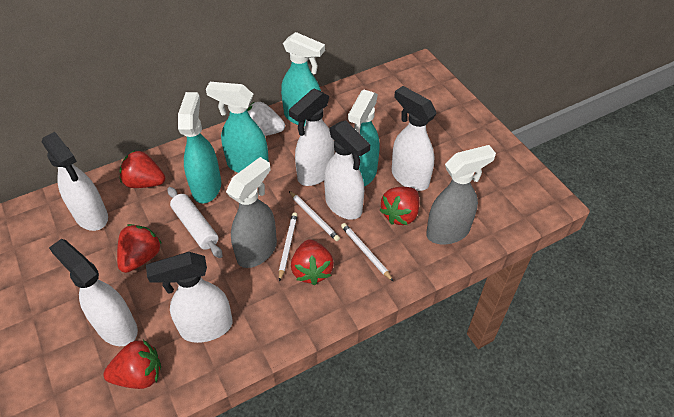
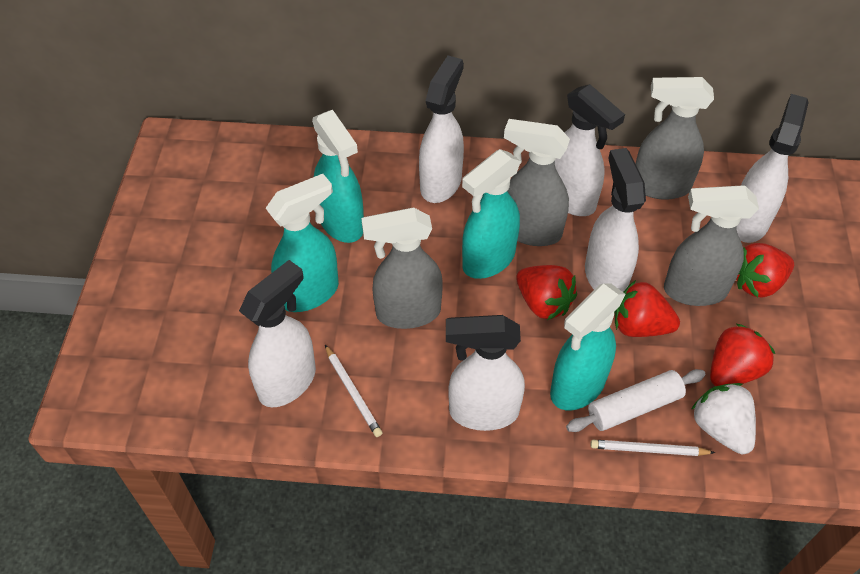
grey spray bottle: 2 -> 4
red strawberry: 5 -> 4
white pencil: 3 -> 2

